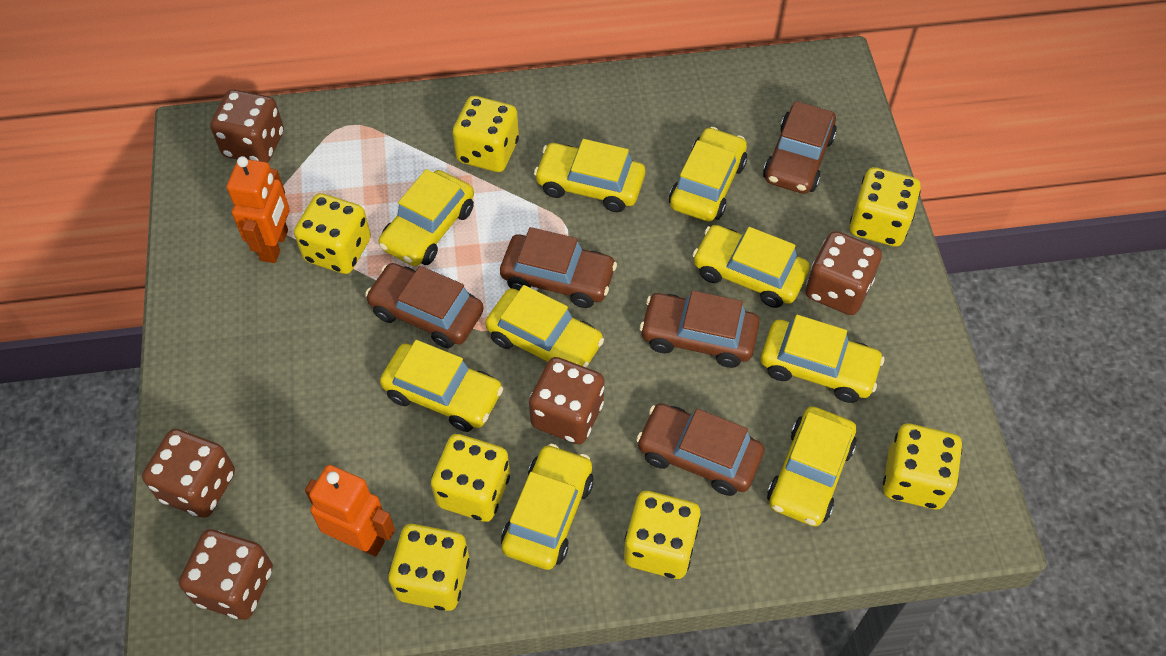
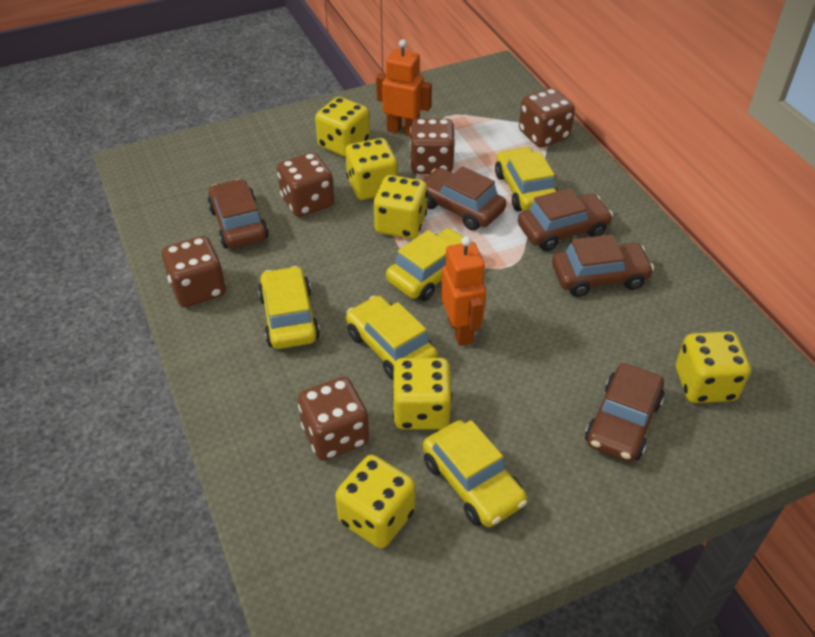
yellow car: 9 -> 5
yellow dice: 7 -> 6

